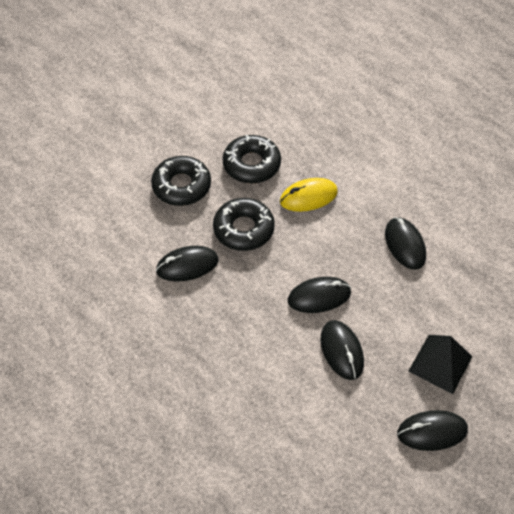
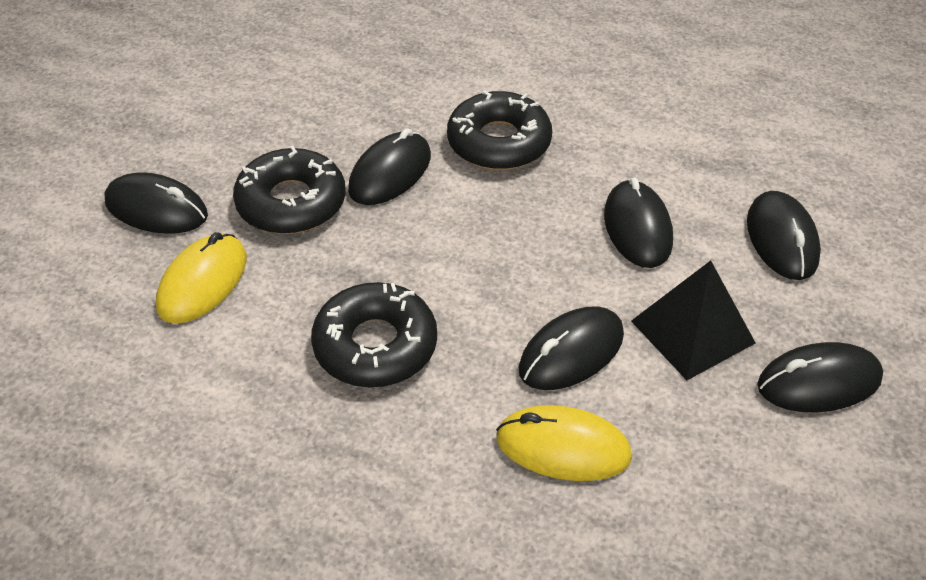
black mouse: 5 -> 6
yellow mouse: 1 -> 2

